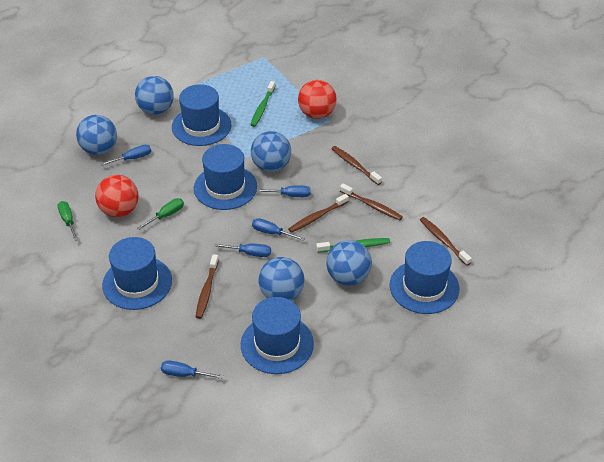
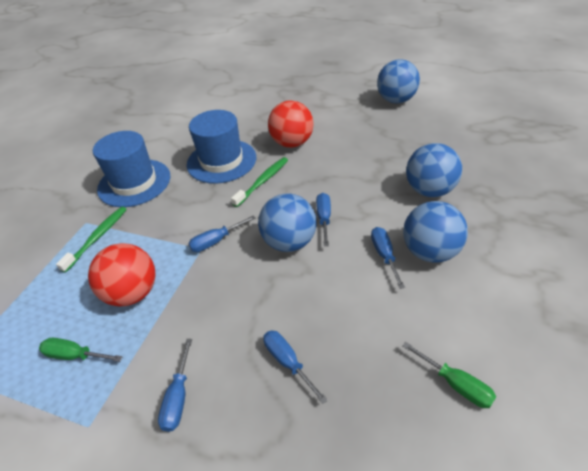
blue ball: 5 -> 4
blue hat: 5 -> 2
brown toothbrush: 5 -> 0

